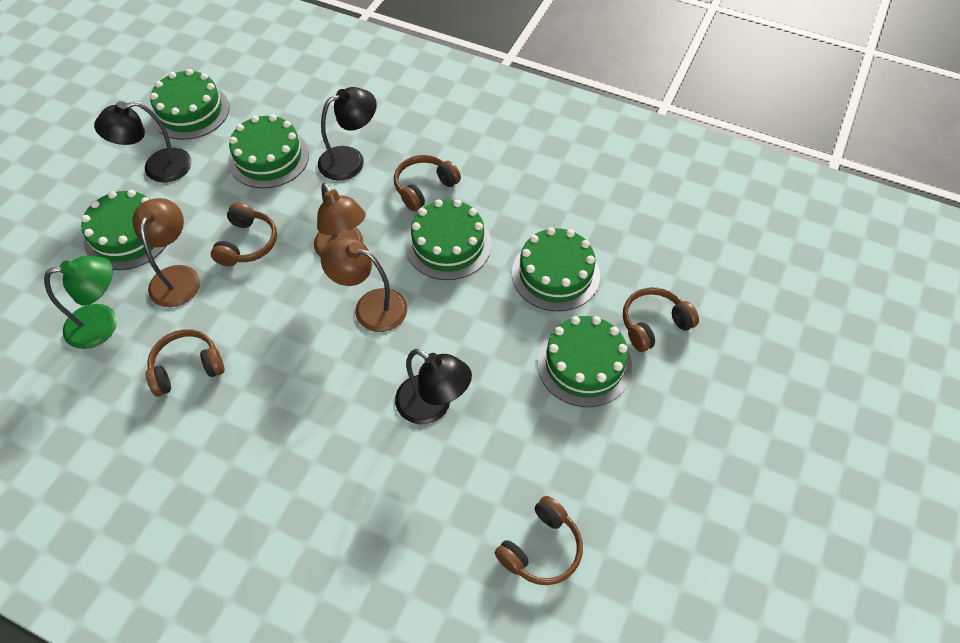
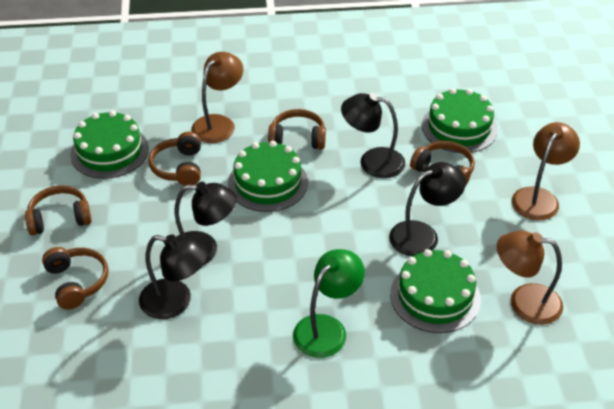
black lamp: 3 -> 4
green cake: 6 -> 4

